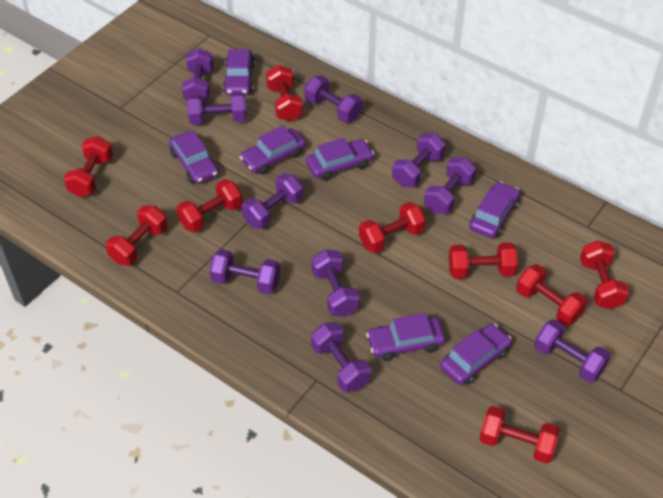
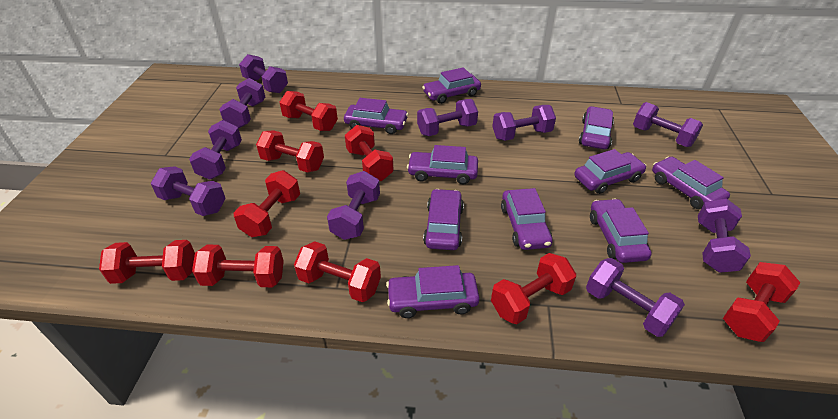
purple car: 7 -> 10

